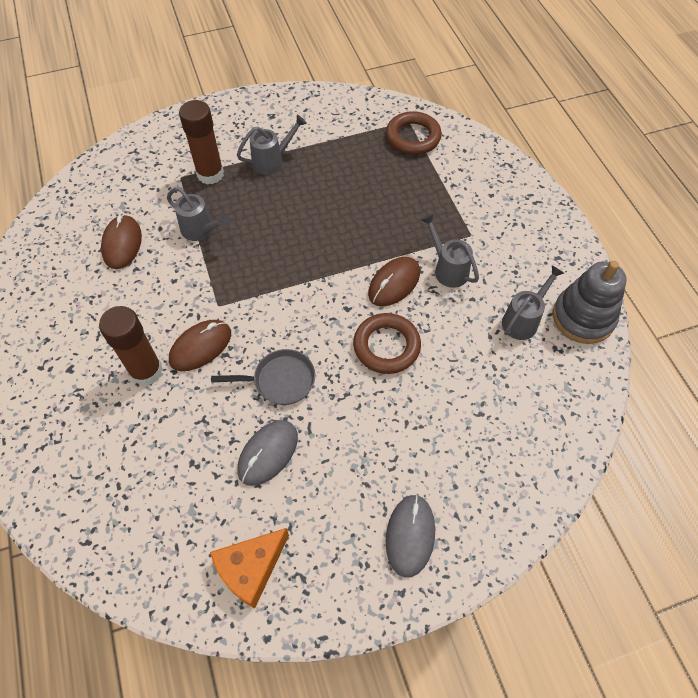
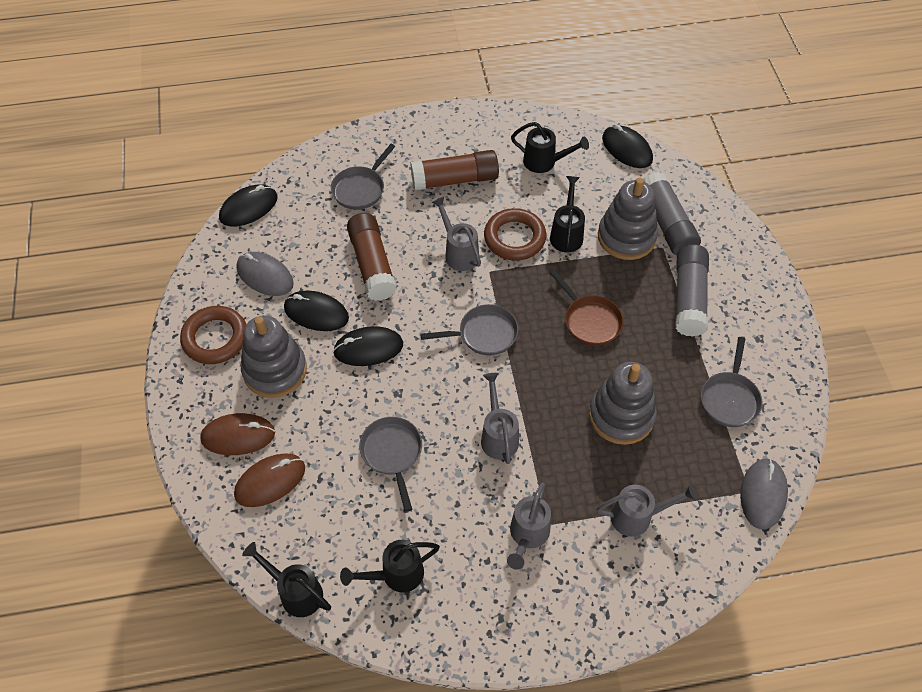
black mouse: 0 -> 4
black watering can: 0 -> 4
brown mouse: 3 -> 2
brown pan: 0 -> 1
grey glue stick: 0 -> 2
grey pan: 1 -> 4
grey stacking toy: 1 -> 3
orange cheese: 1 -> 0

